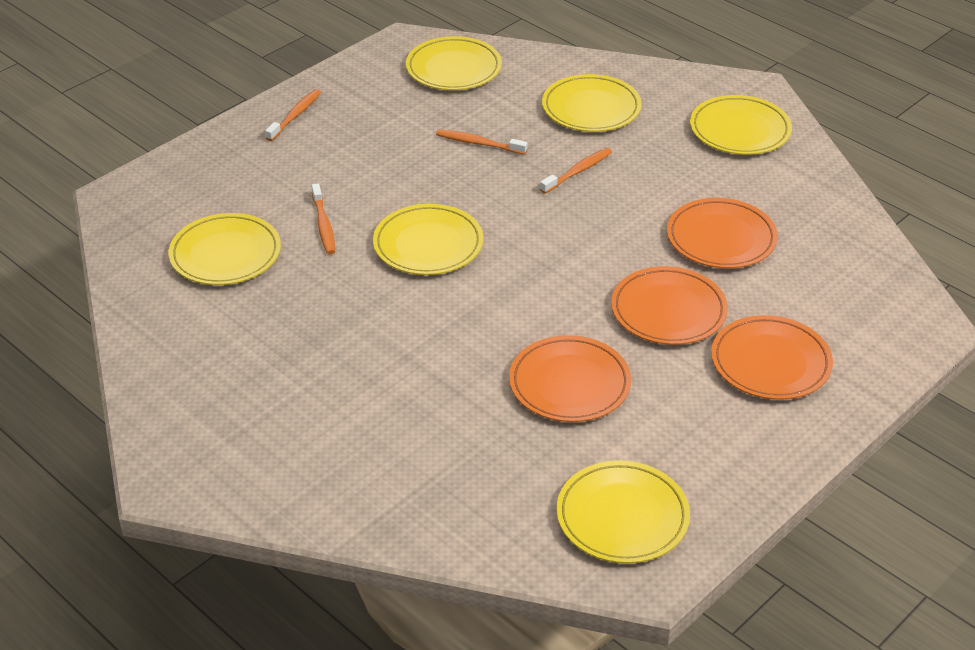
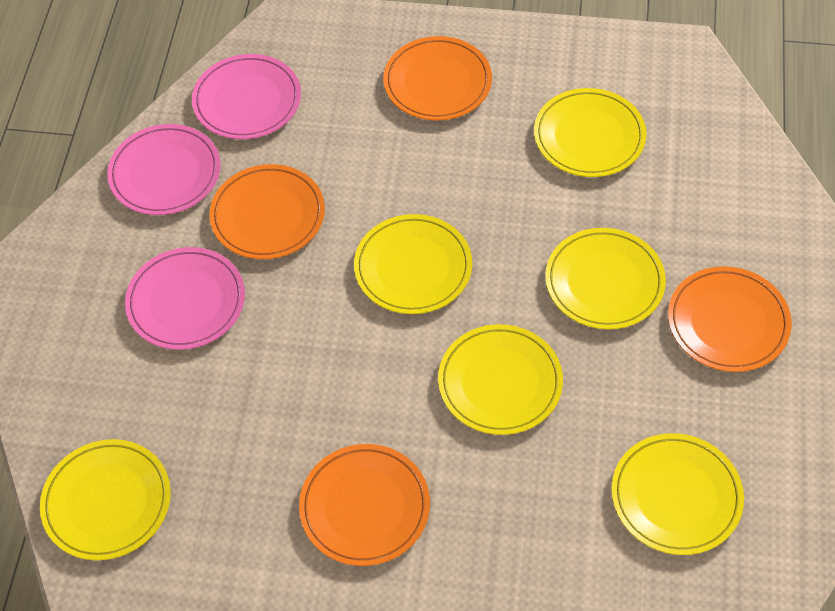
orange toothbrush: 4 -> 0
pink plate: 0 -> 3

